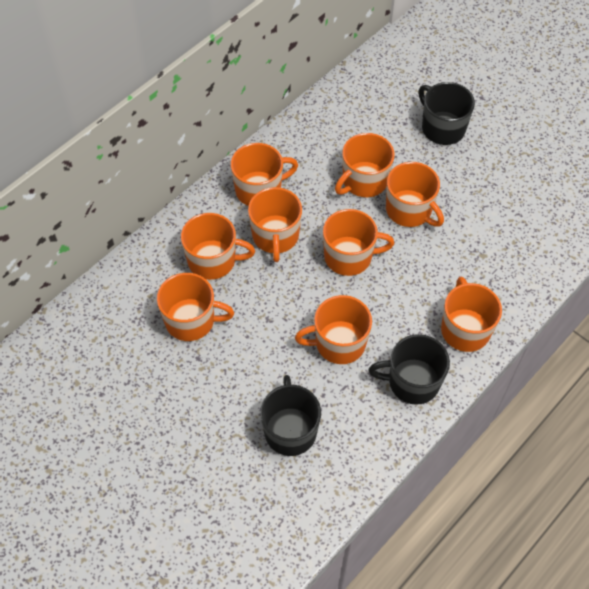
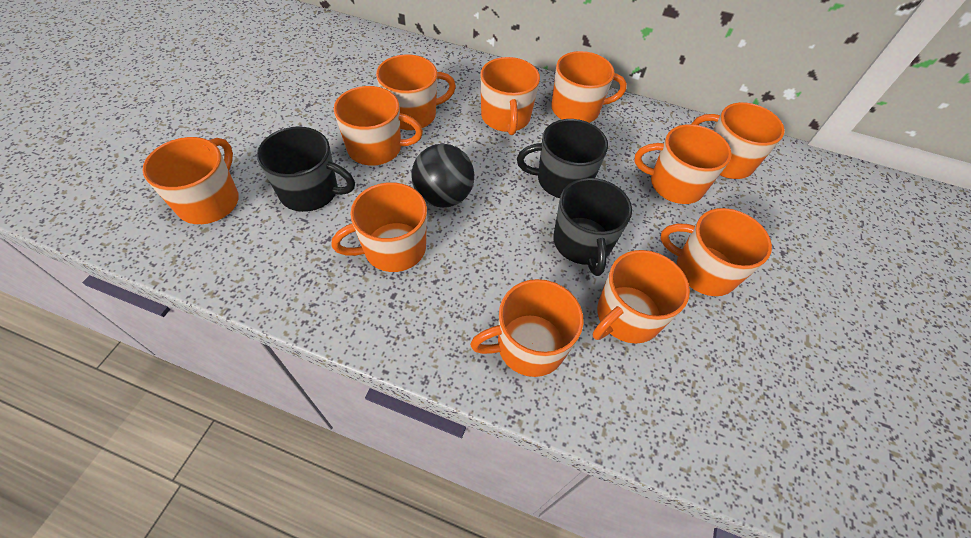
black ball: 0 -> 1
orange mug: 9 -> 11

